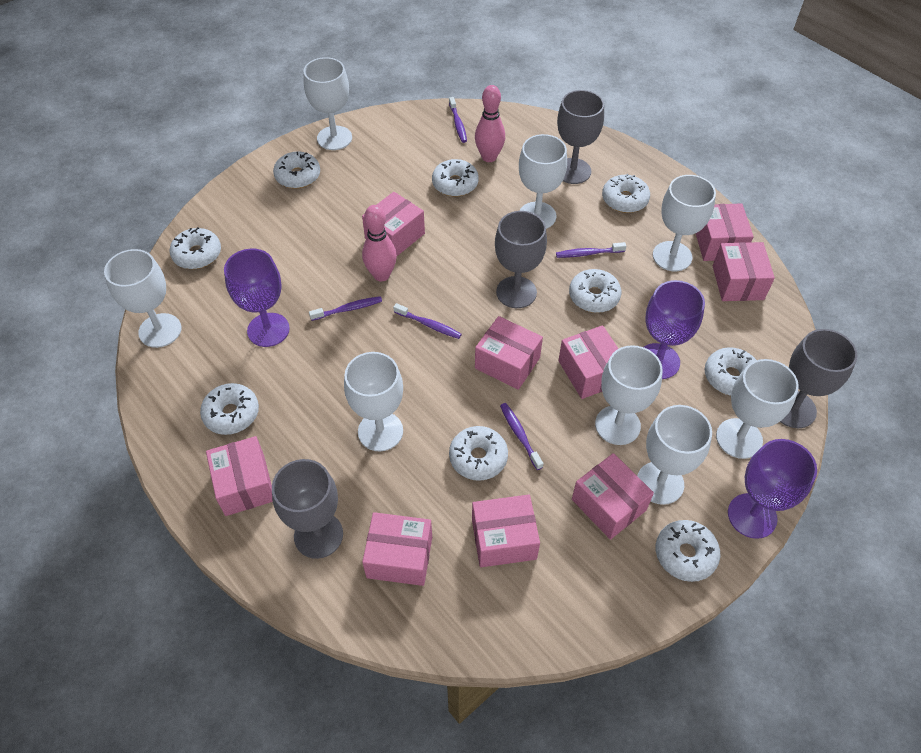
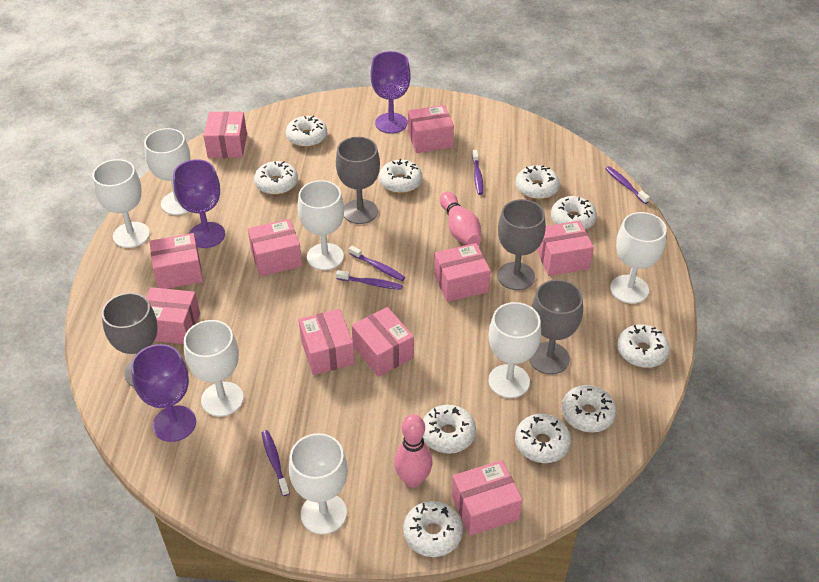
pink box: 9 -> 10
white donut: 9 -> 10
white goblet: 8 -> 7

